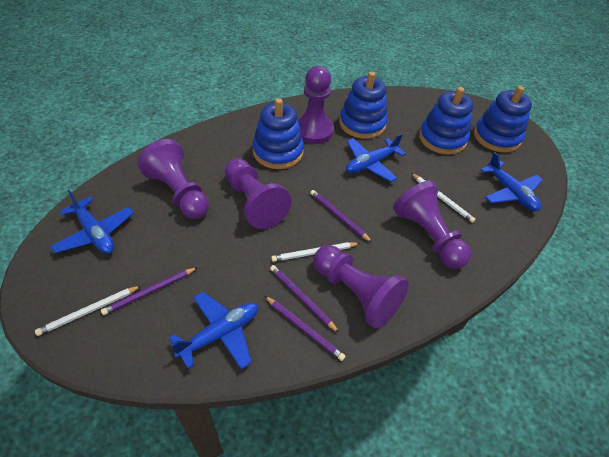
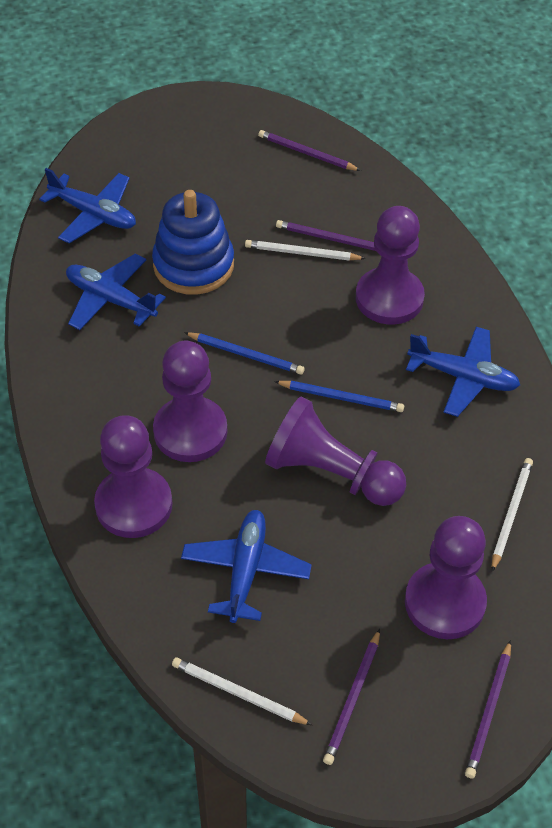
blue pencil: 0 -> 2
blue stacking toy: 4 -> 1

